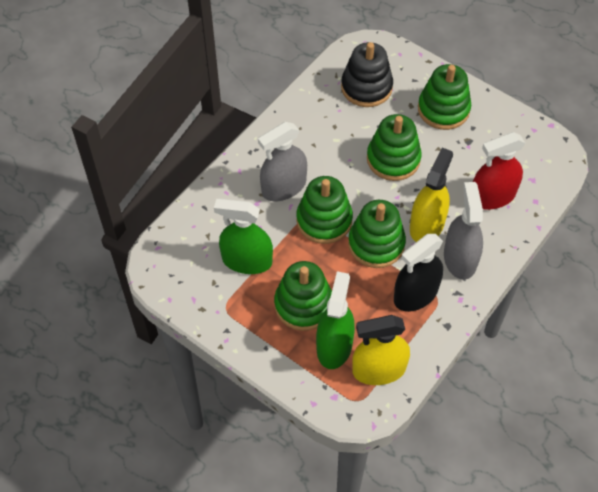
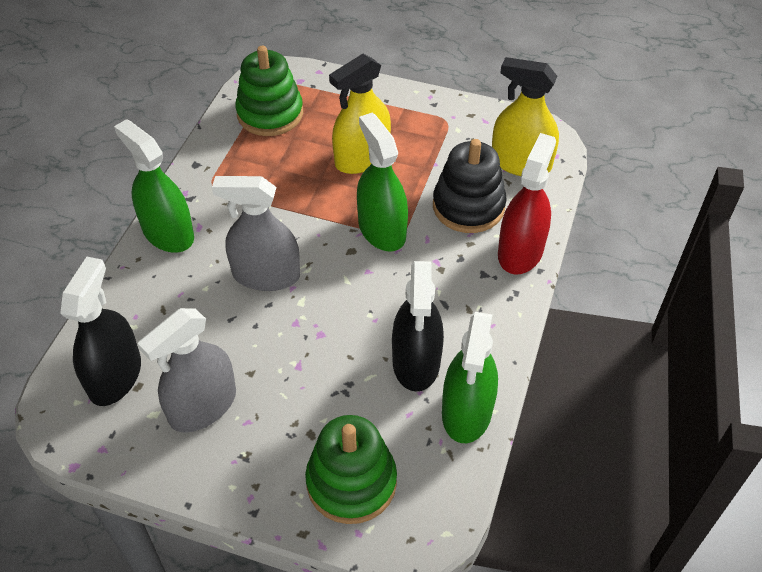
black spray bottle: 1 -> 2
green spray bottle: 2 -> 3
green stacking toy: 5 -> 2

